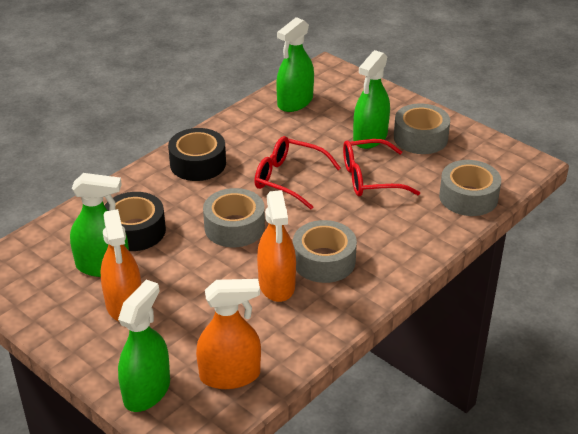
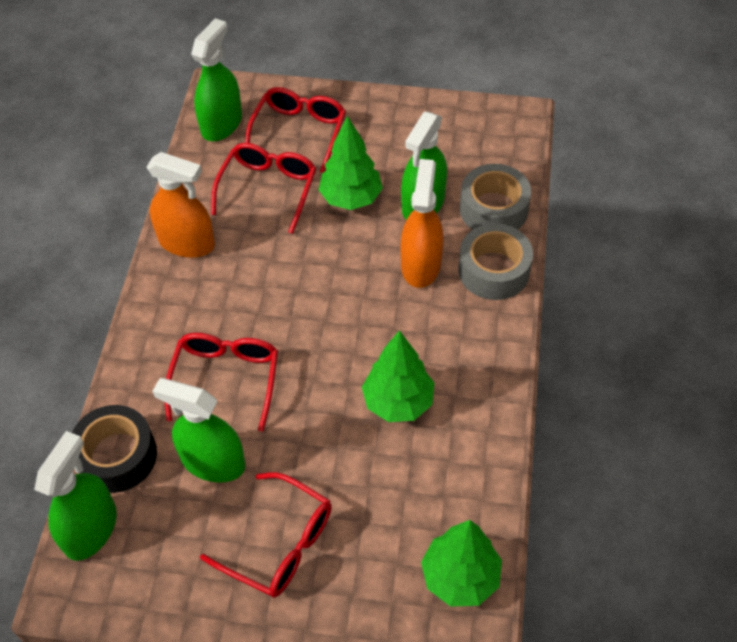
black tape: 2 -> 1
green tree: 0 -> 3
grey tape: 4 -> 2
orange spray bottle: 3 -> 2
red glasses: 2 -> 4

